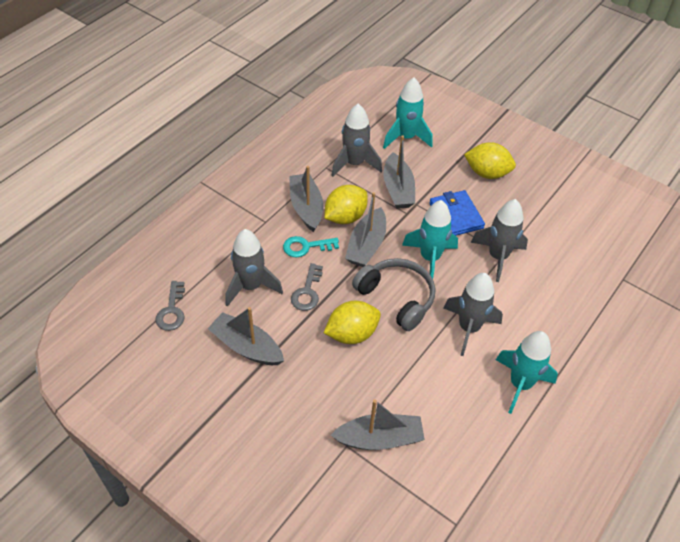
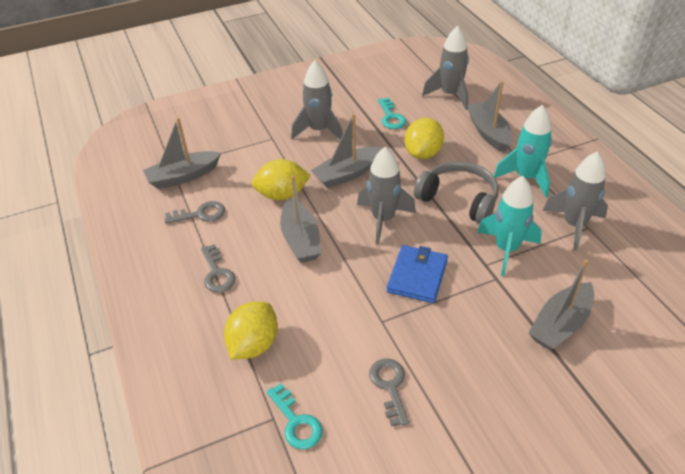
grey key: 2 -> 3
turquoise key: 1 -> 2
turquoise rocket: 3 -> 2

